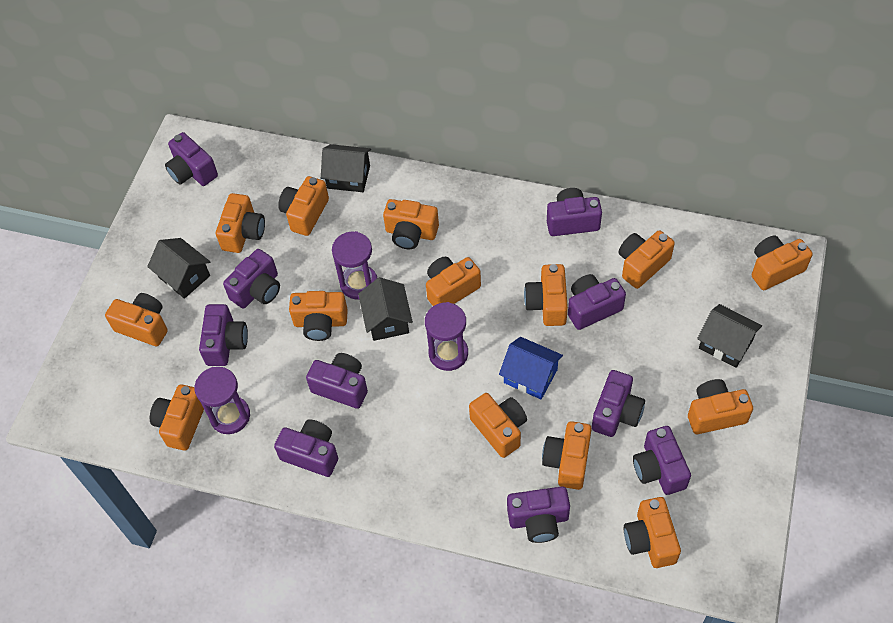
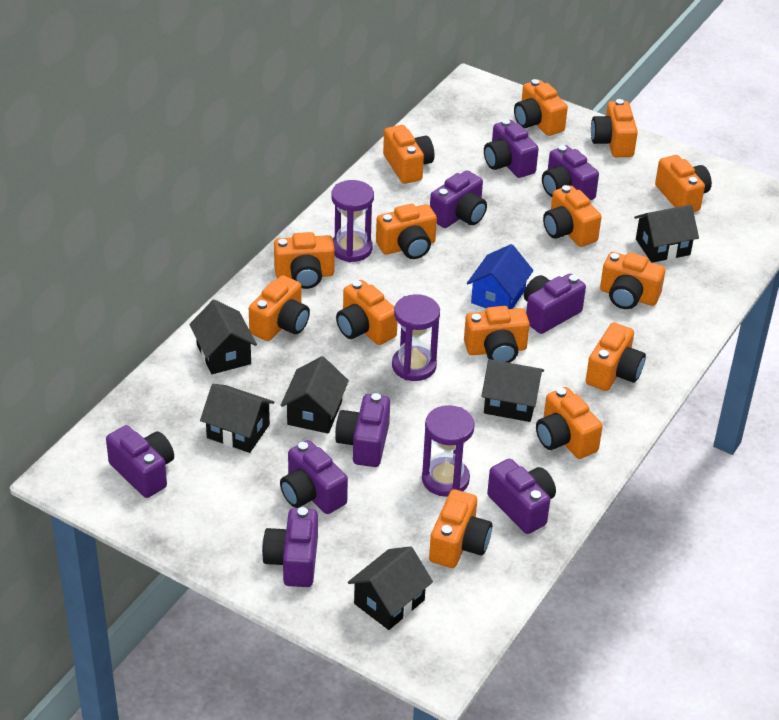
black house: 4 -> 6
purple camera: 10 -> 9

